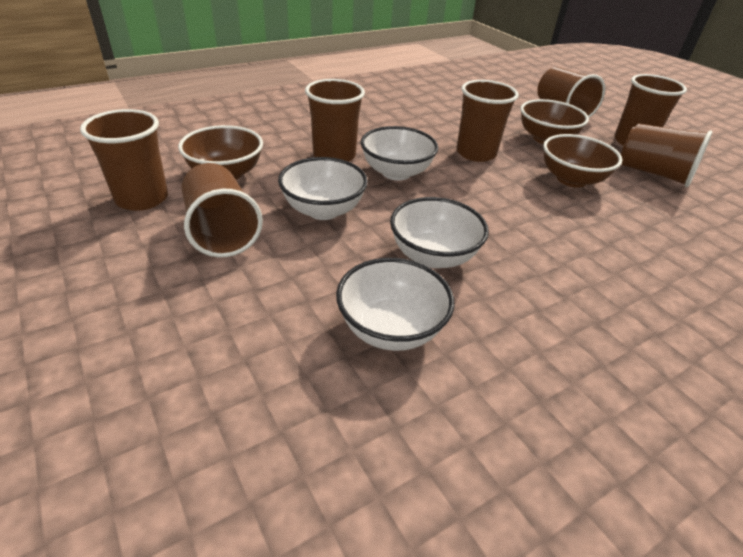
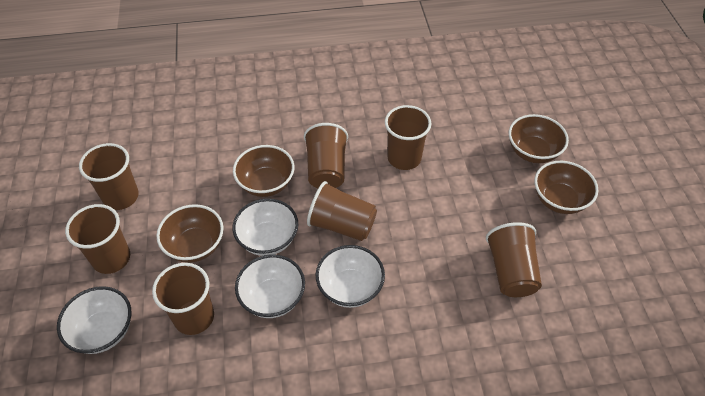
brown bowl: 3 -> 4

